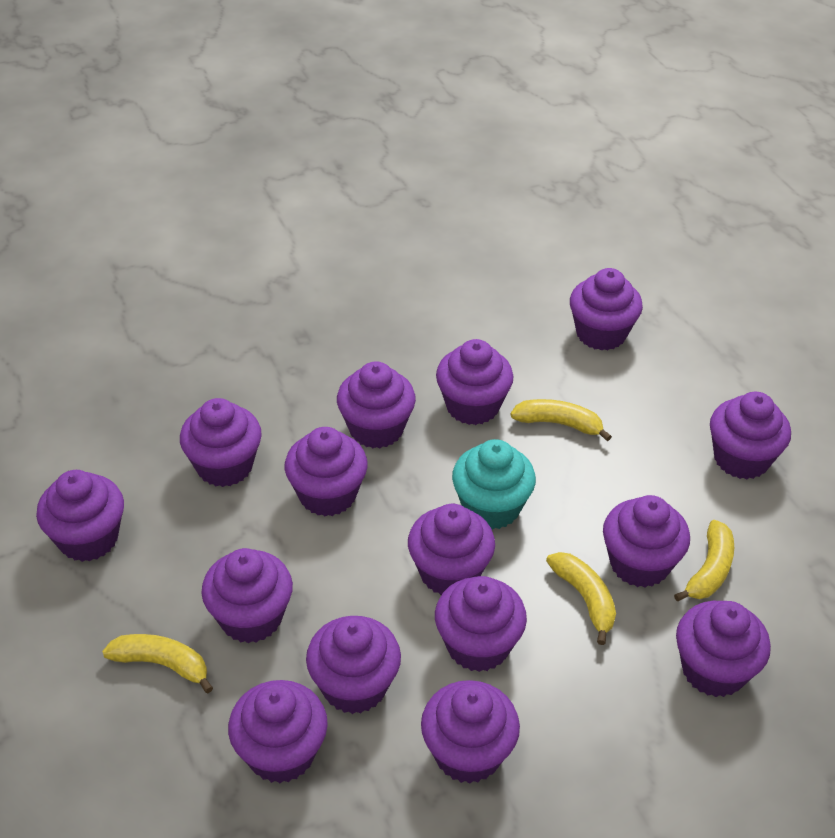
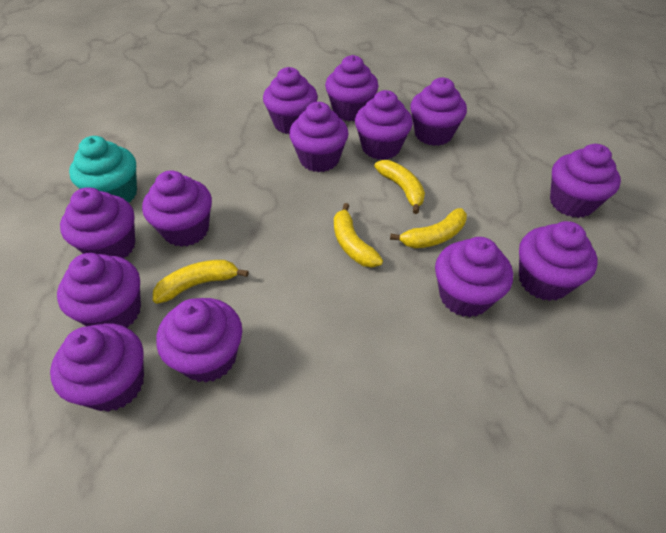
purple cupcake: 15 -> 13

